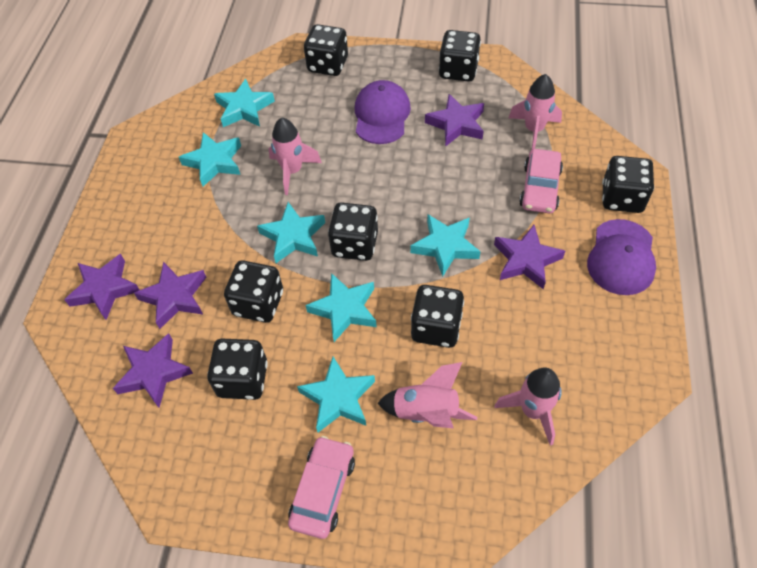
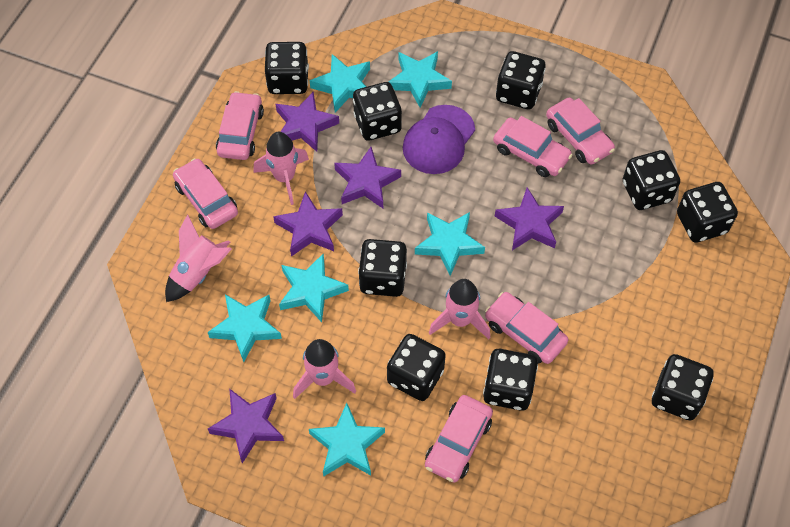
black dice: 7 -> 9
pink car: 2 -> 6
purple cap: 2 -> 1

